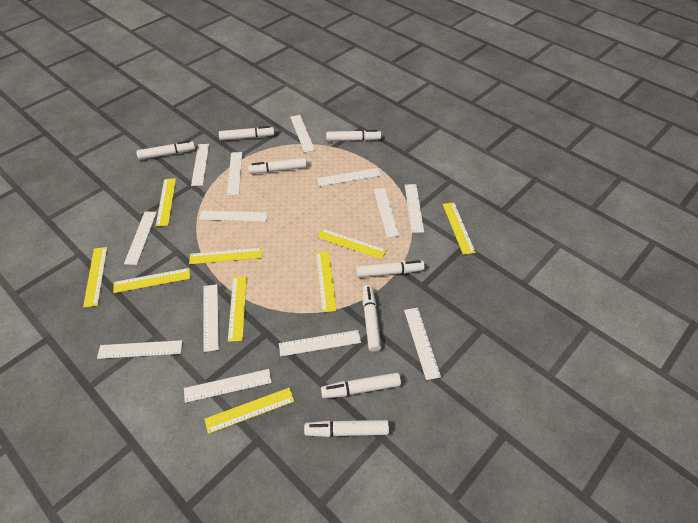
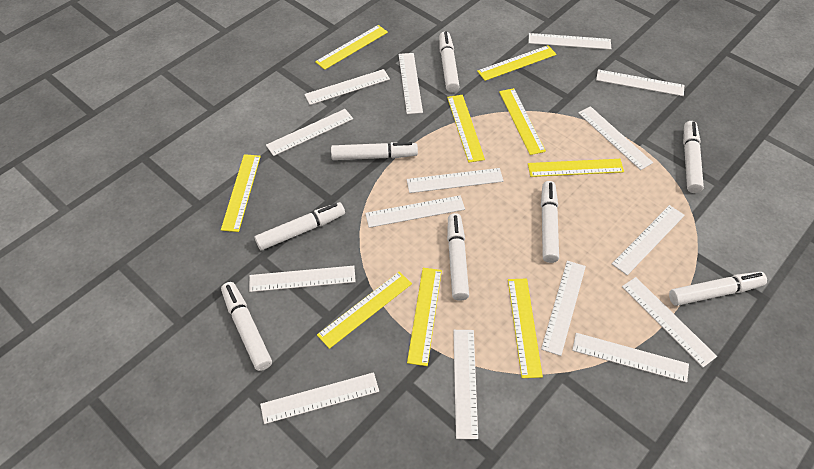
white ruler: 13 -> 15

